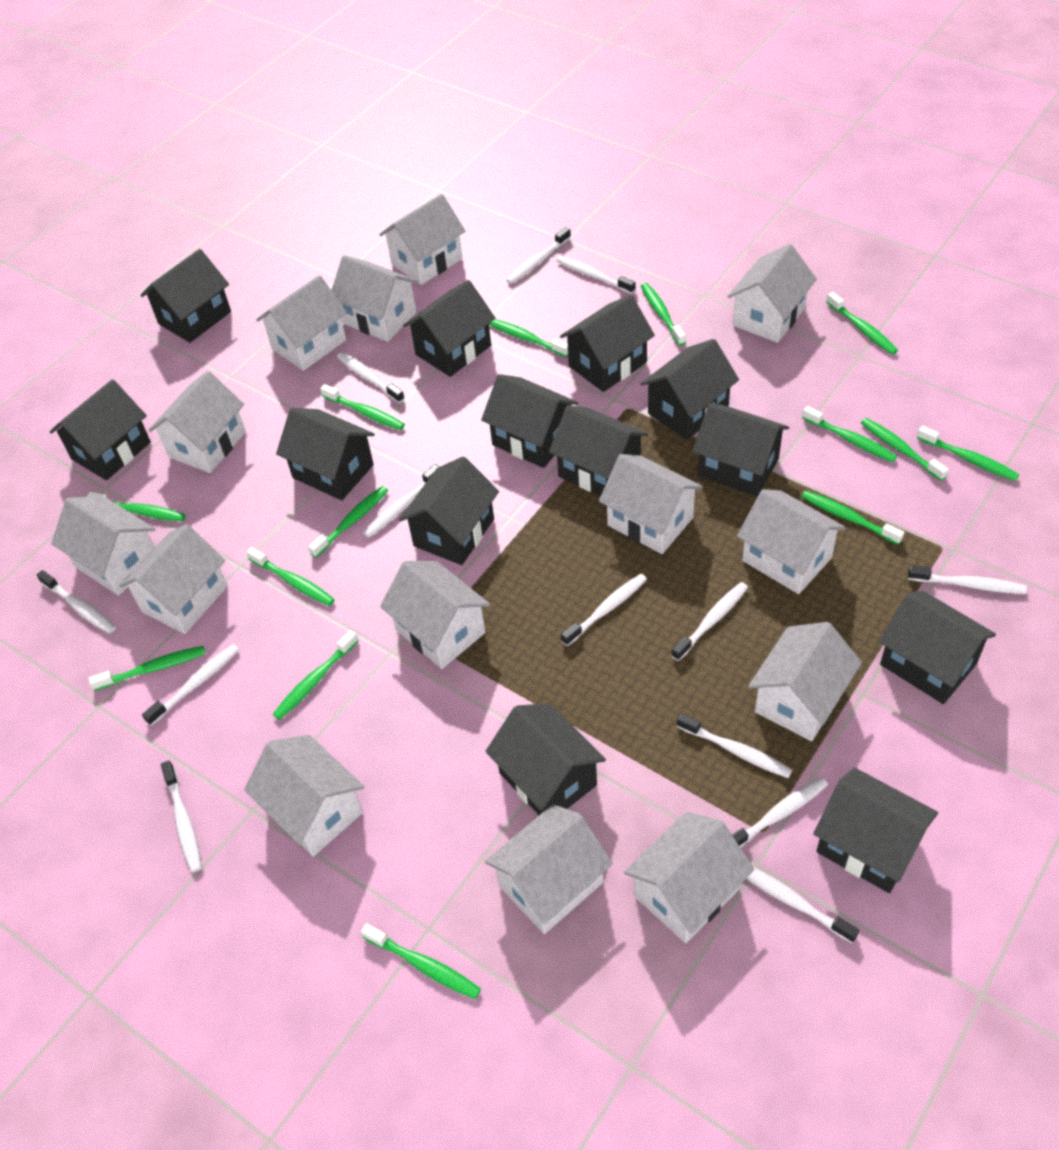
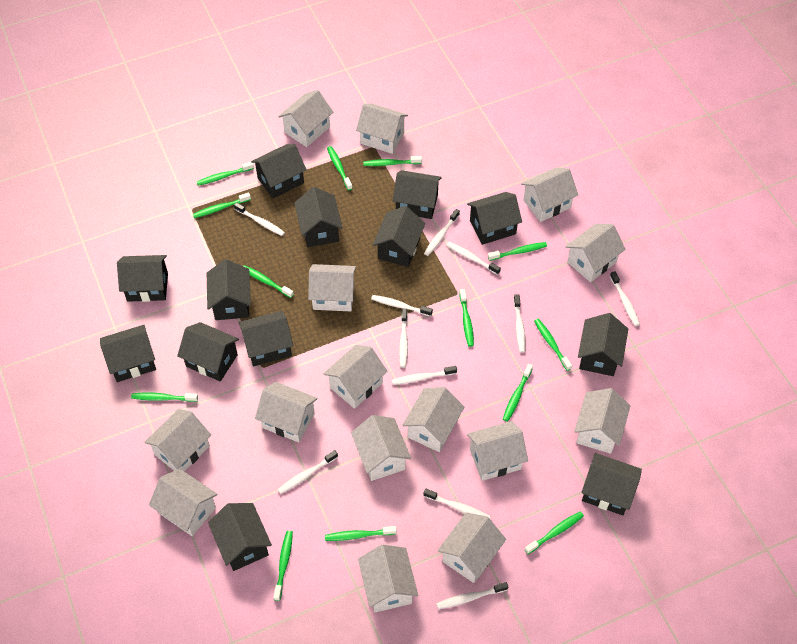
green toothbrush: 14 -> 13
white house: 14 -> 15
white toothbrush: 13 -> 11

